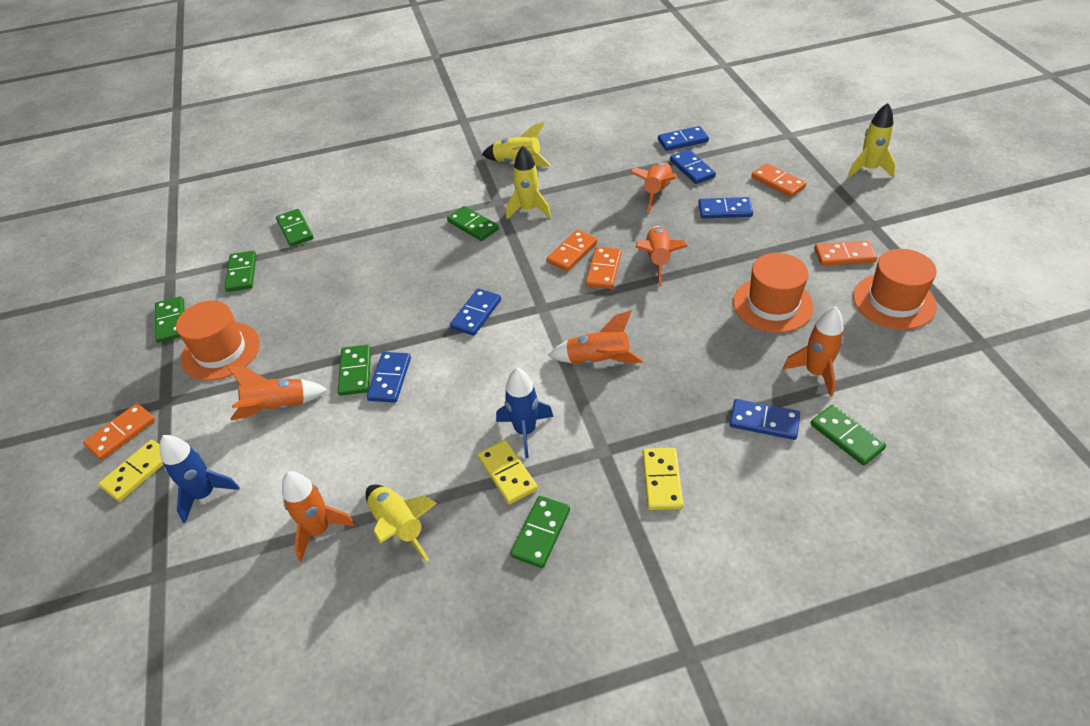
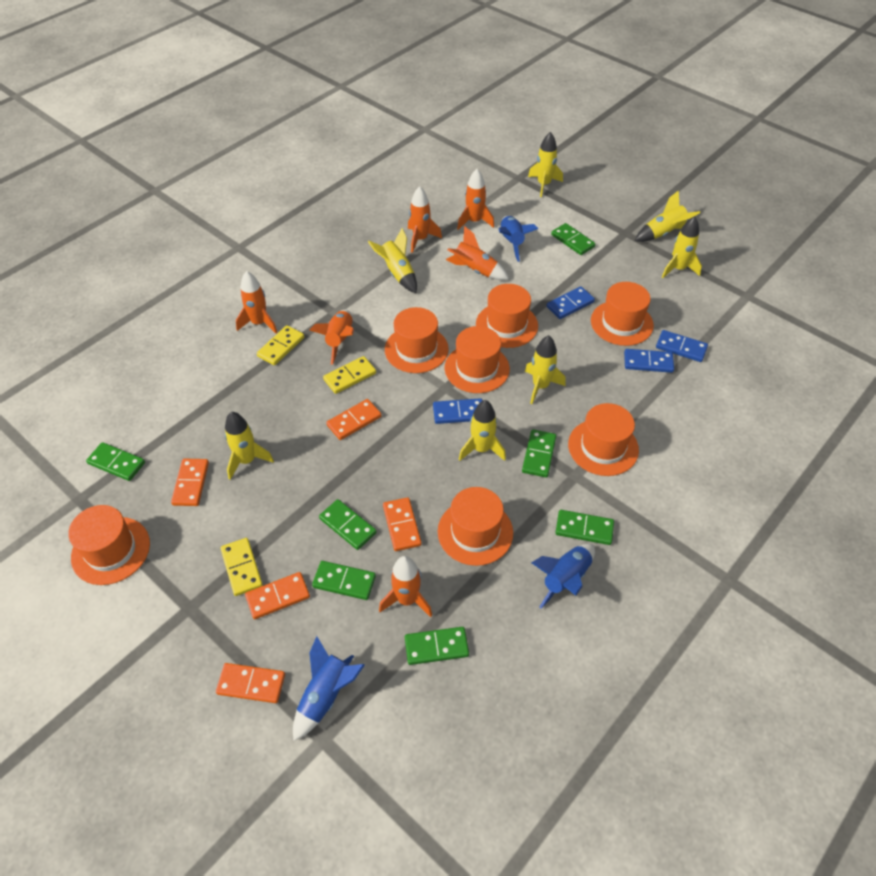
blue domino: 6 -> 4
blue rocket: 2 -> 3
orange hat: 3 -> 7
yellow rocket: 4 -> 7

